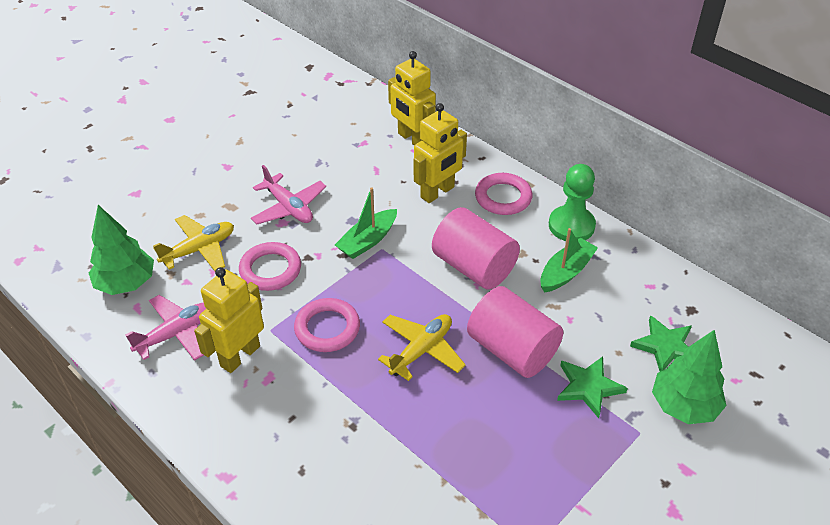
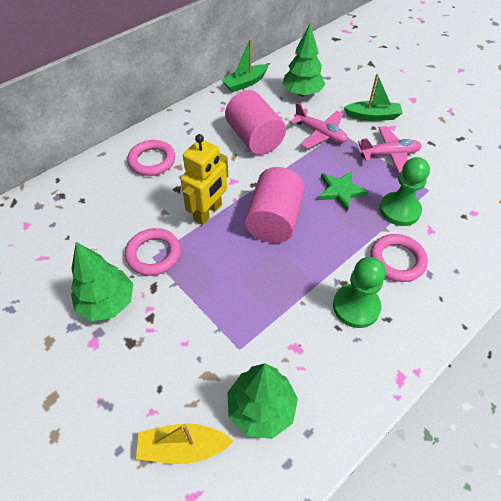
green pawn: 1 -> 2
green star: 2 -> 1
green tree: 2 -> 3
yellow boat: 0 -> 1
yellow plane: 2 -> 0
yellow robot: 3 -> 1

